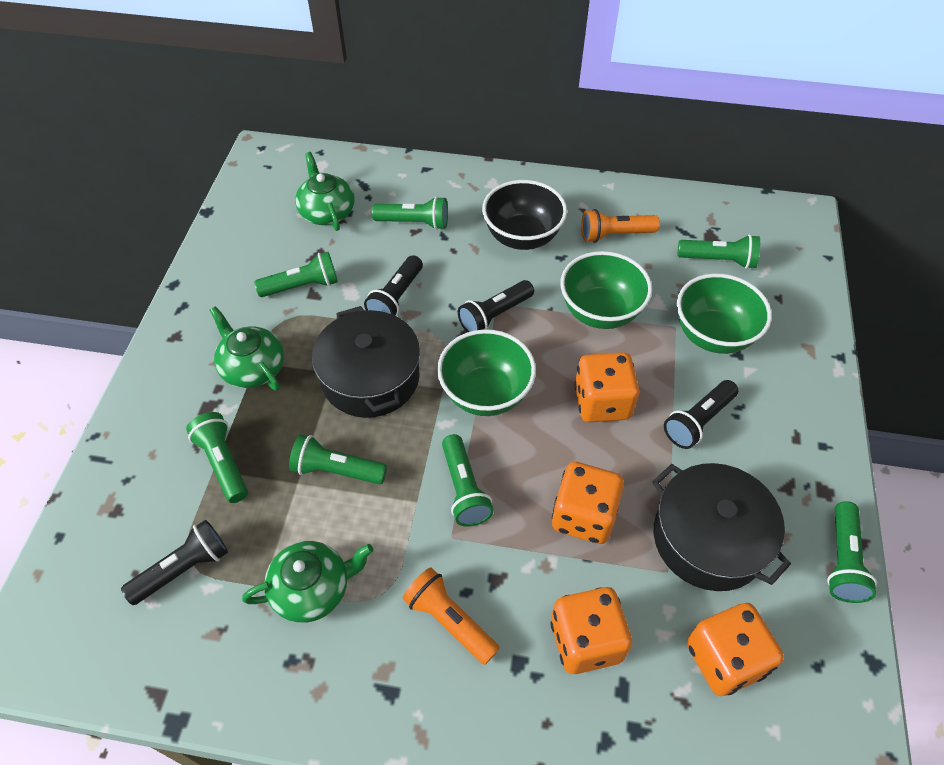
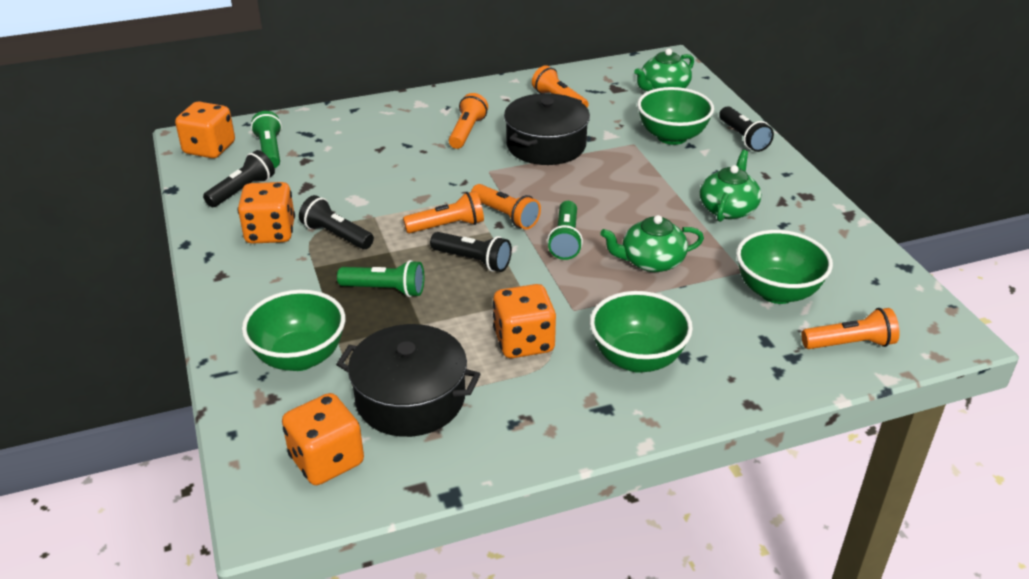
black bowl: 1 -> 0
green bowl: 3 -> 4
green flashlight: 7 -> 3
orange flashlight: 2 -> 5

